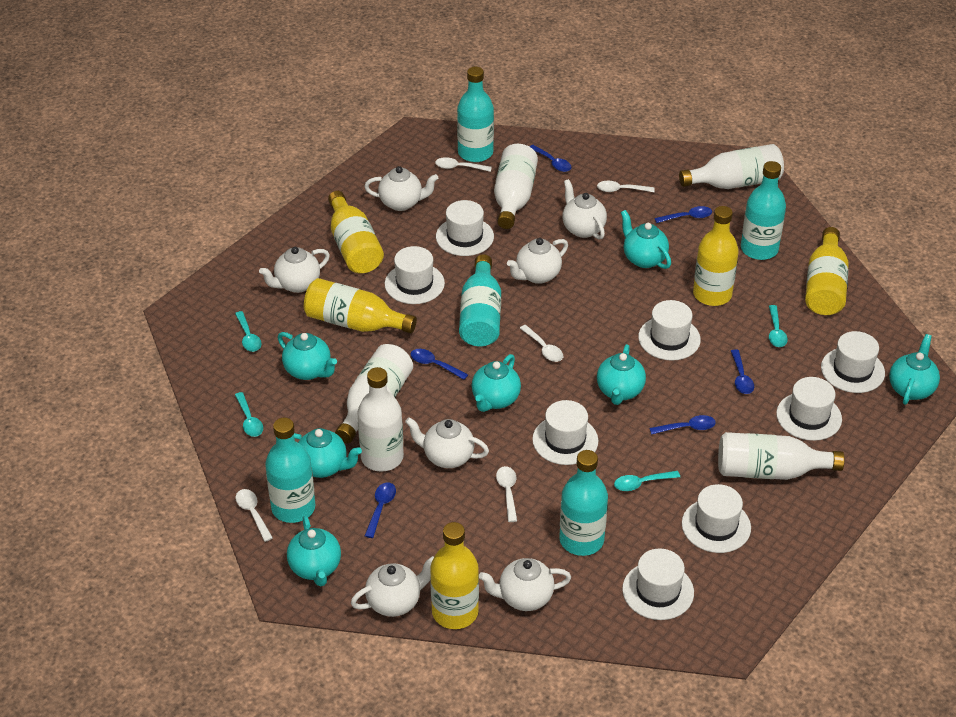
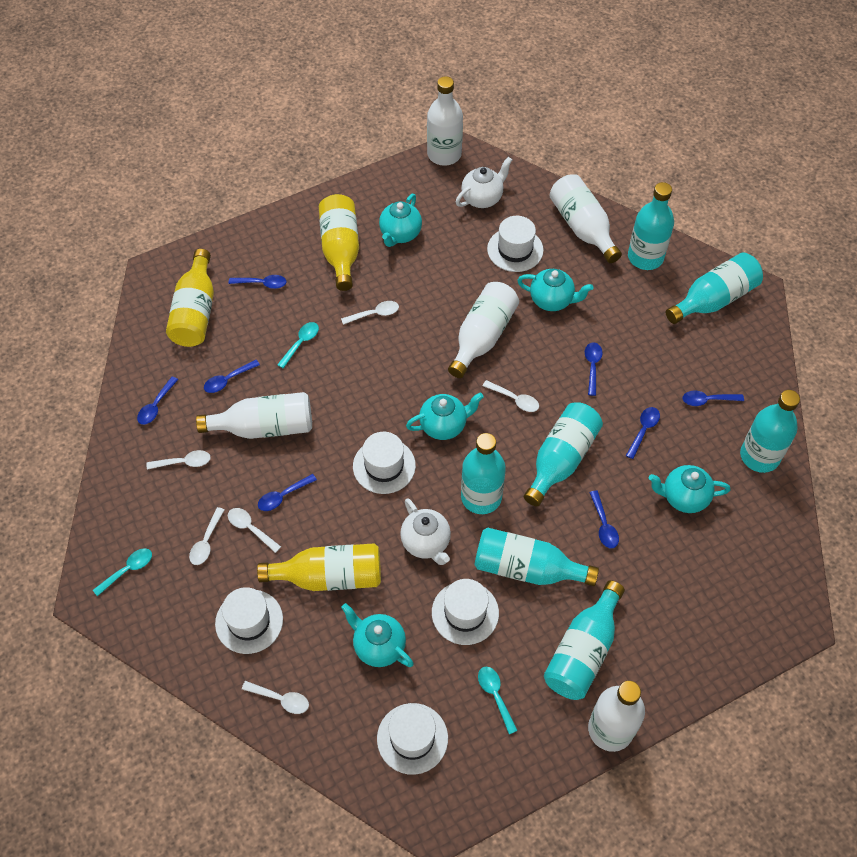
blue spoon: 6 -> 8
turquoise bottle: 5 -> 7
turquoise spoon: 4 -> 3
turquoise teapot: 7 -> 5
white hat: 8 -> 5
white spoon: 5 -> 6
white teapot: 7 -> 2
yellow bottle: 5 -> 3

